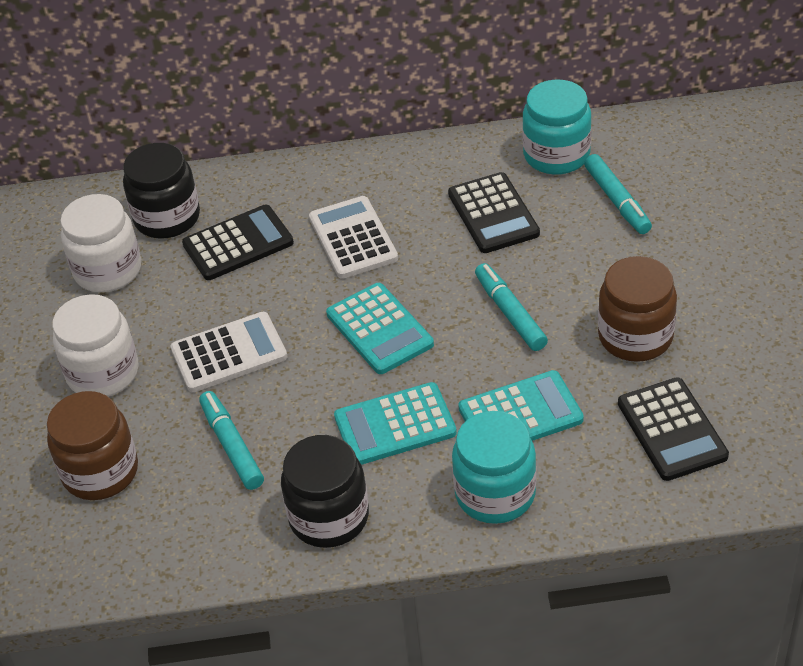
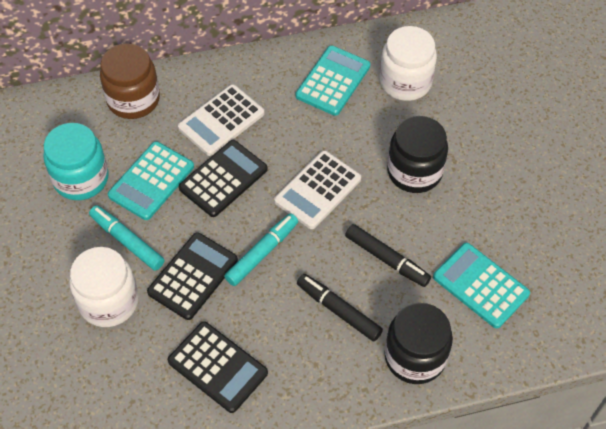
black marker: 0 -> 2
brown jar: 2 -> 1
turquoise jar: 2 -> 1
turquoise marker: 3 -> 2

